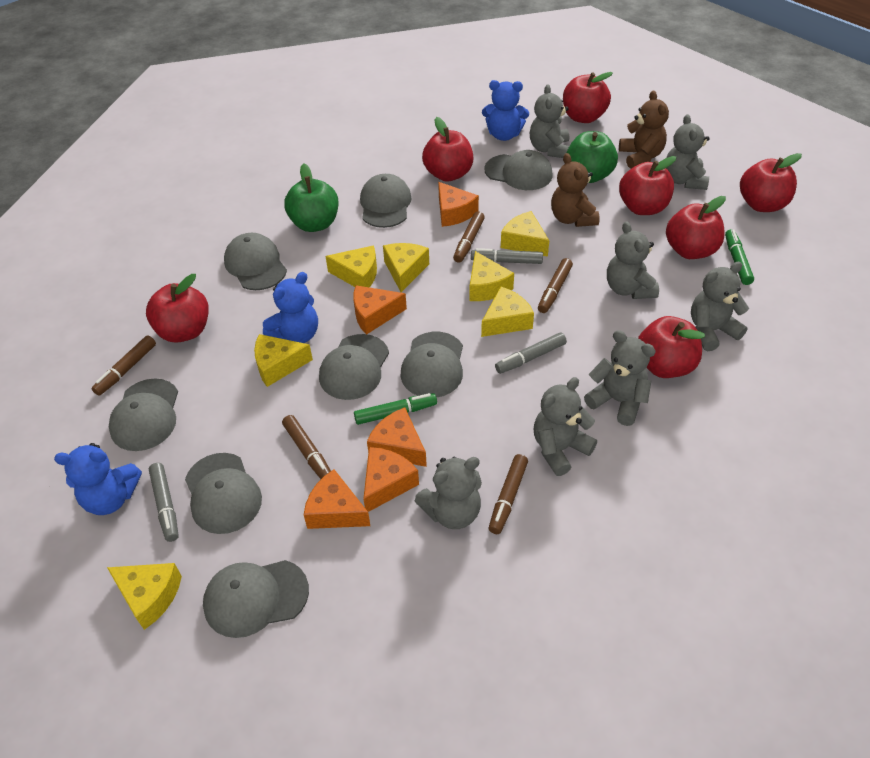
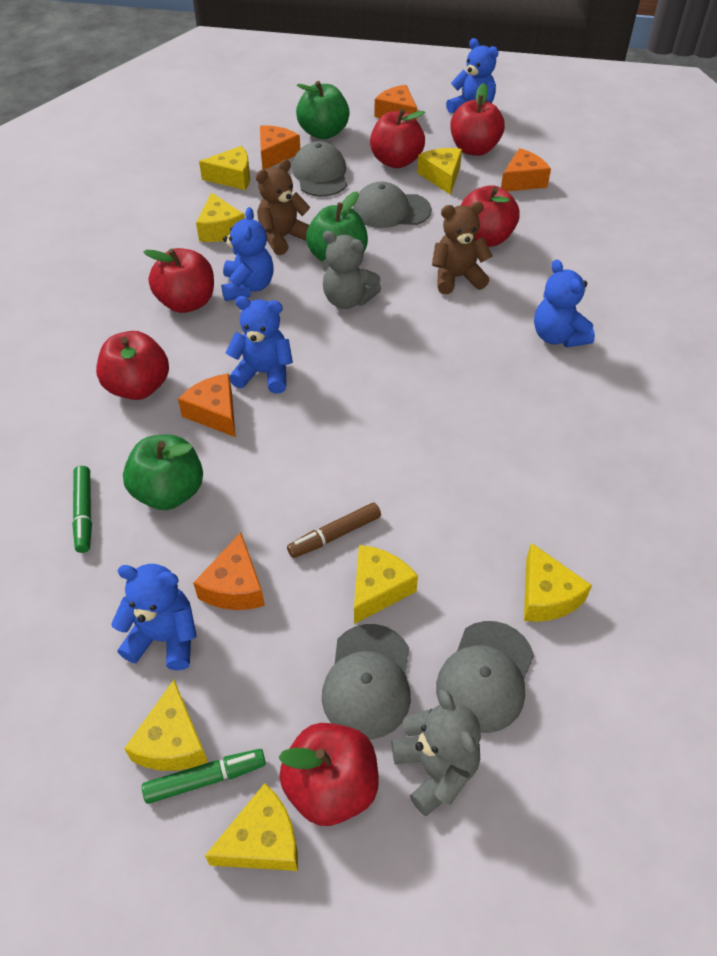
blue teddy bear: 3 -> 5
brown marker: 5 -> 1
green apple: 2 -> 3
grey cap: 8 -> 4
grey marker: 3 -> 0
grey teddy bear: 7 -> 2
red apple: 7 -> 6

